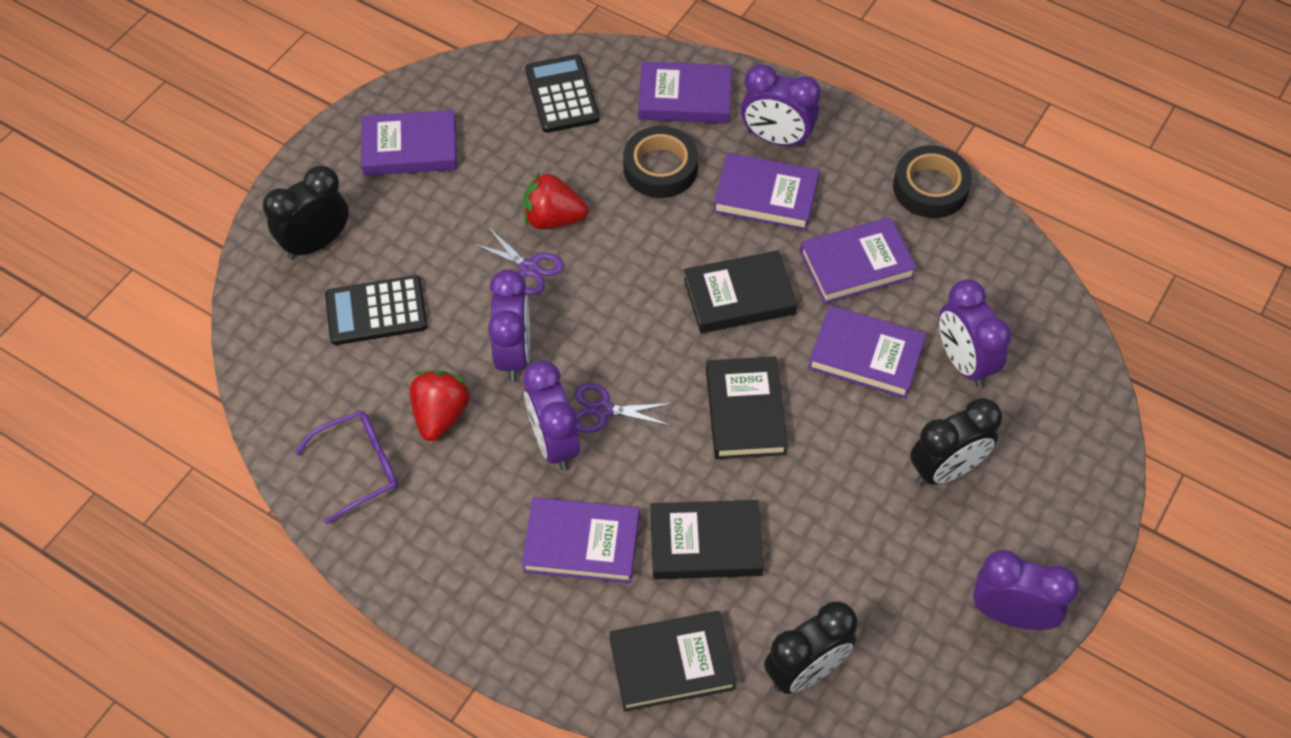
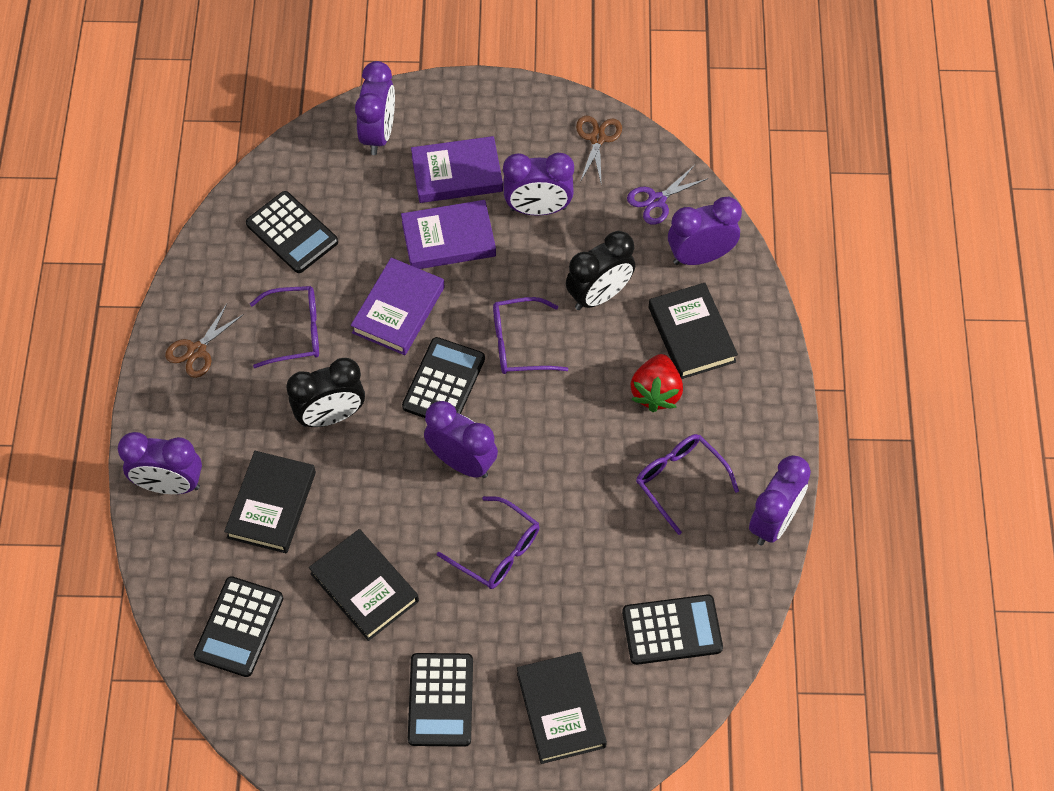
black calculator: 2 -> 5
black clock: 3 -> 2
black tape: 2 -> 0
brown scissors: 0 -> 2
purple book: 6 -> 3
purple clock: 5 -> 6
purple glasses: 1 -> 4
purple scissors: 2 -> 1
red strawberry: 2 -> 1

